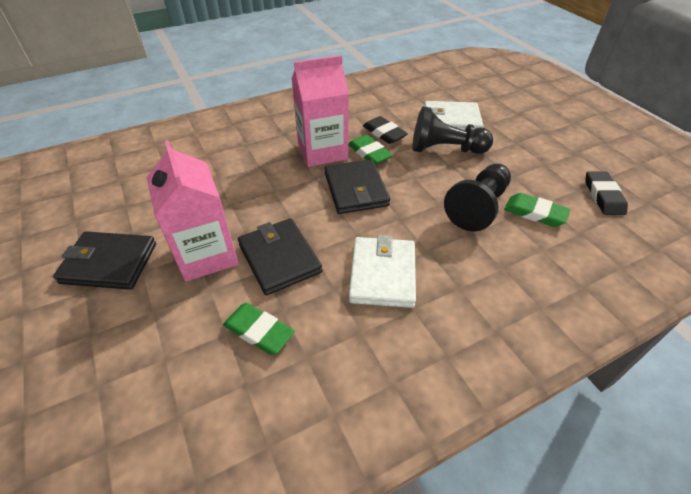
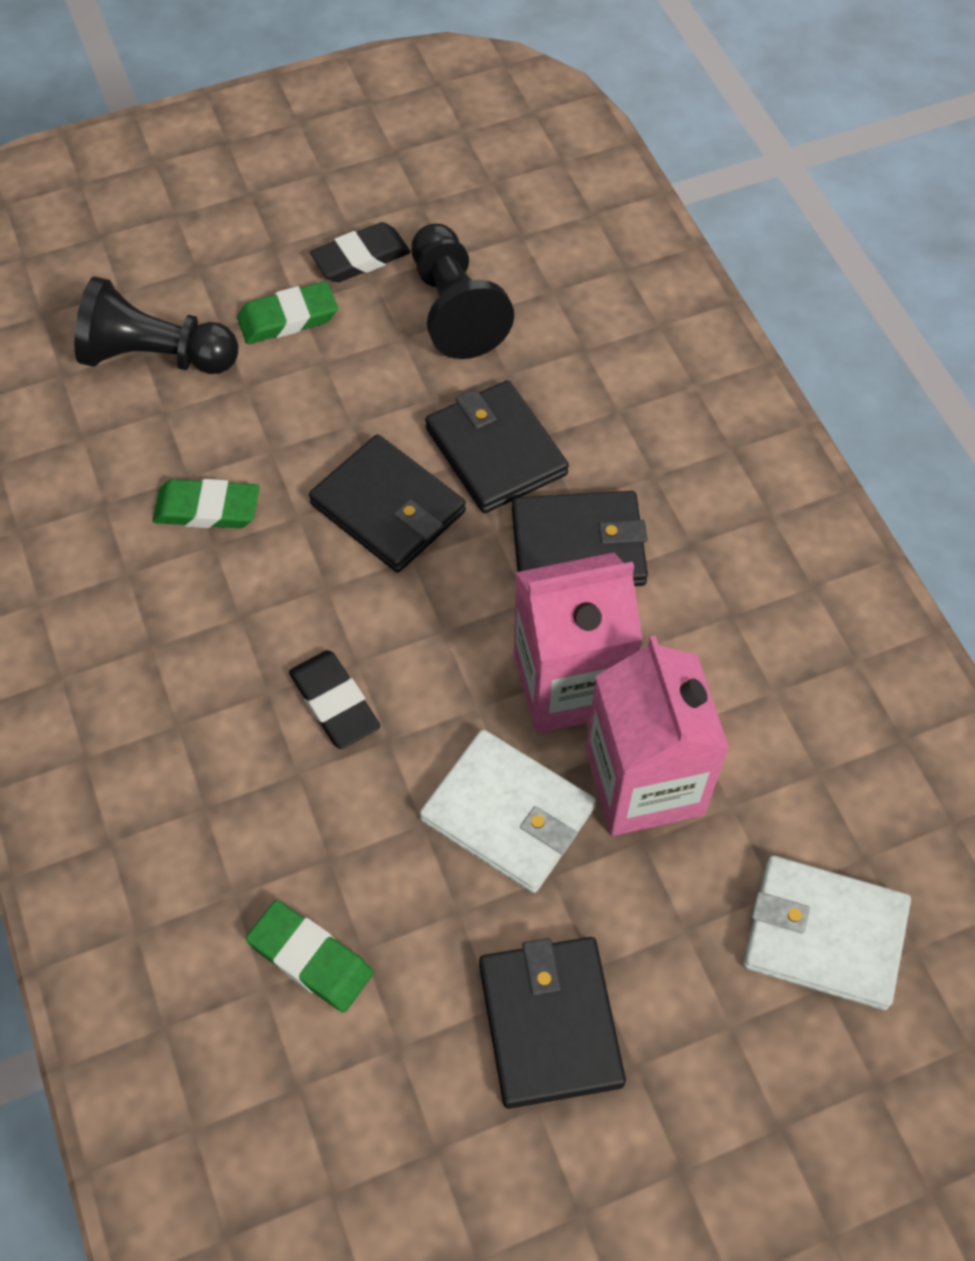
black wallet: 3 -> 4

